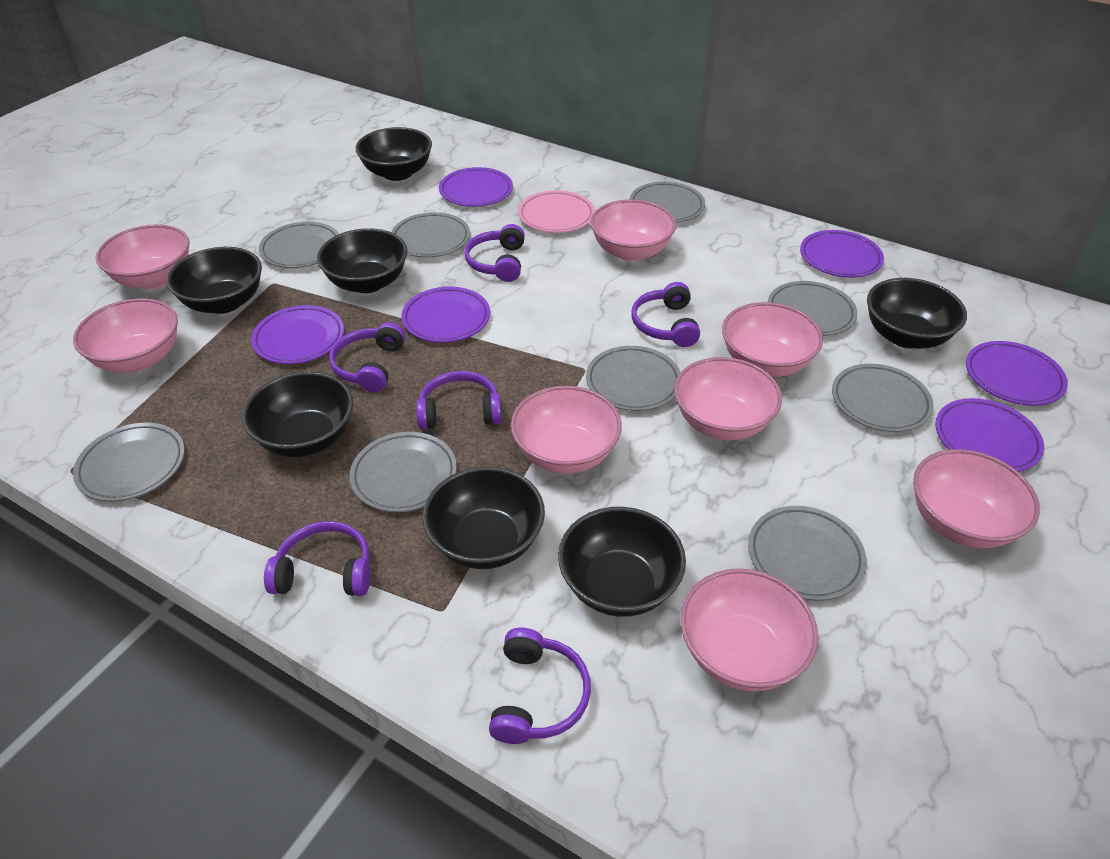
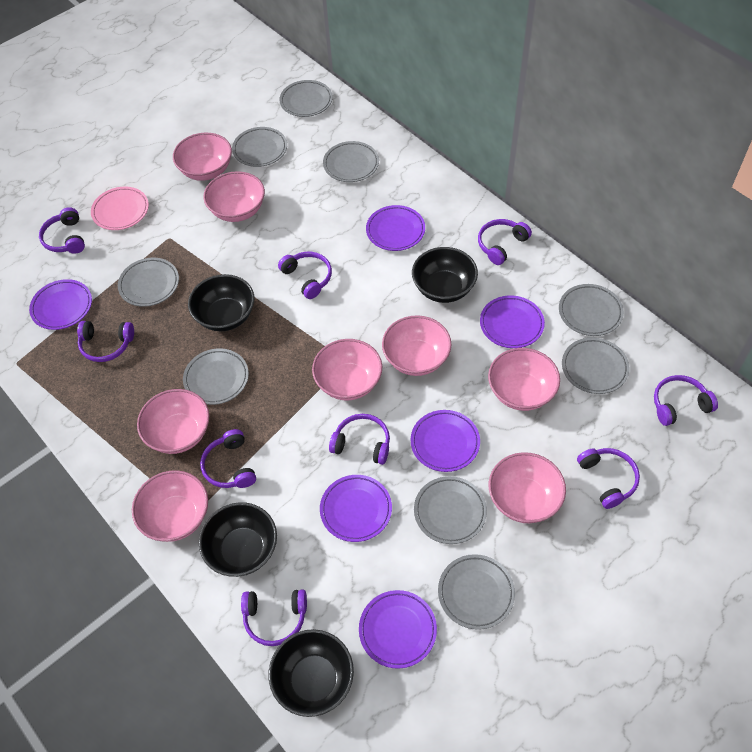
black bowl: 7 -> 4
purple headphones: 6 -> 9

